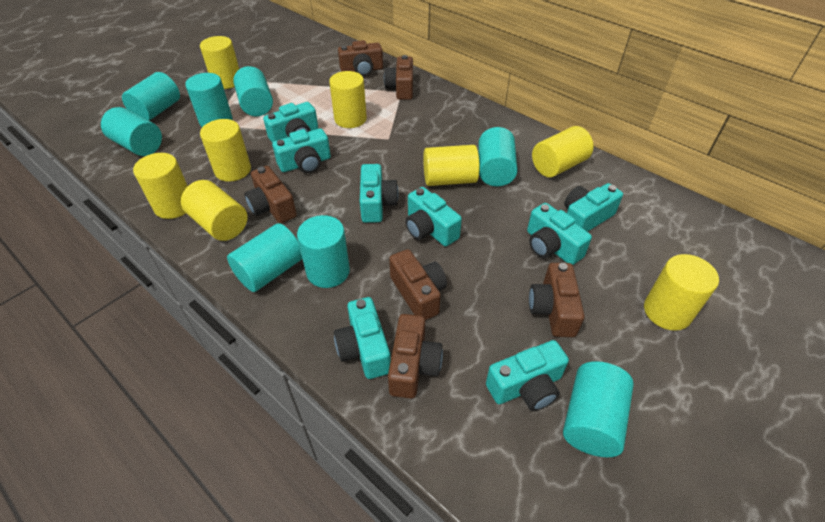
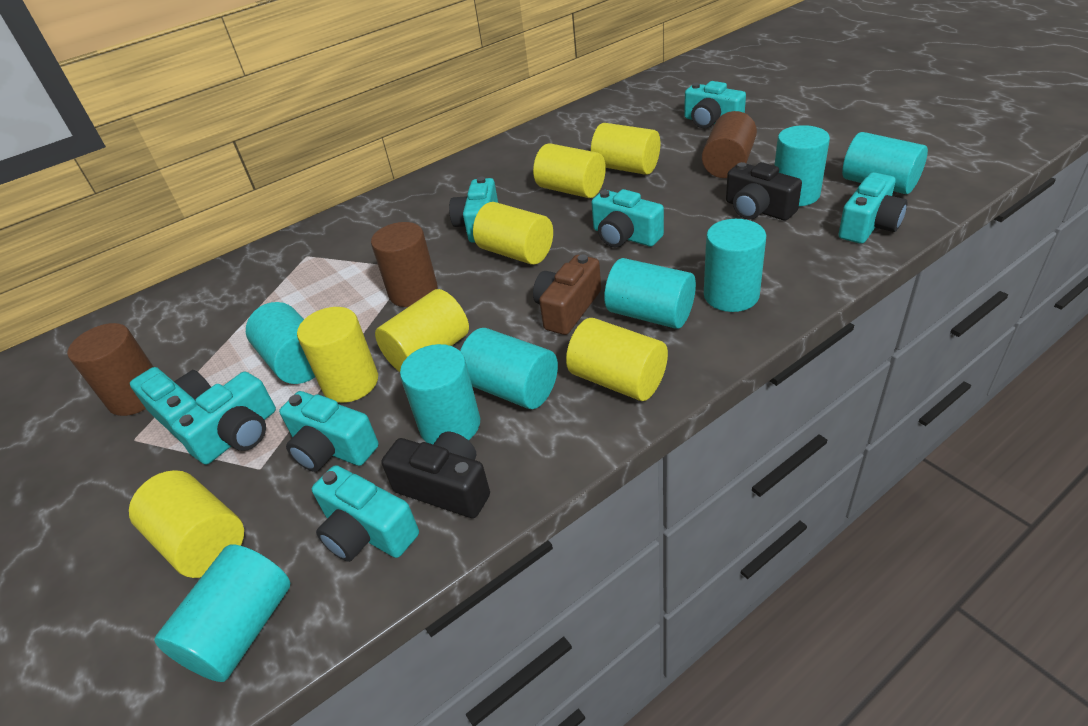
black camera: 0 -> 2
brown camera: 6 -> 1
brown cylinder: 0 -> 3
yellow cylinder: 8 -> 7

